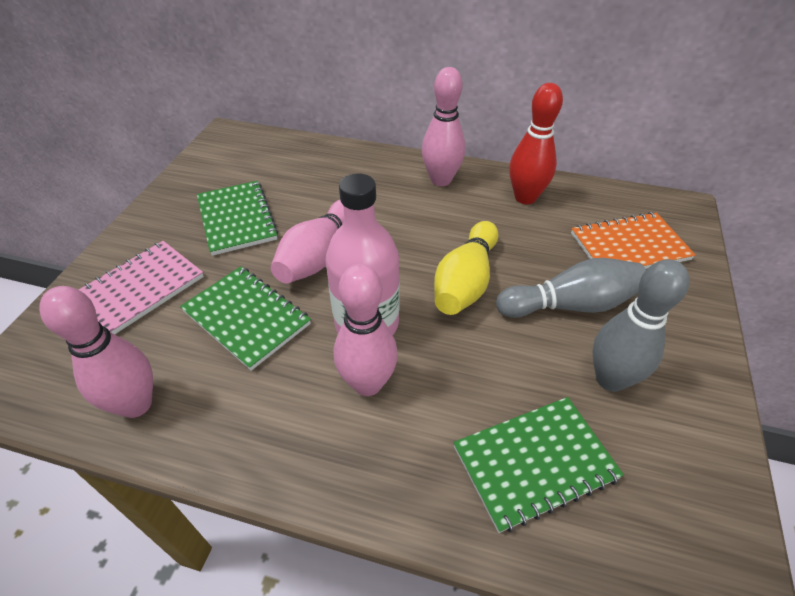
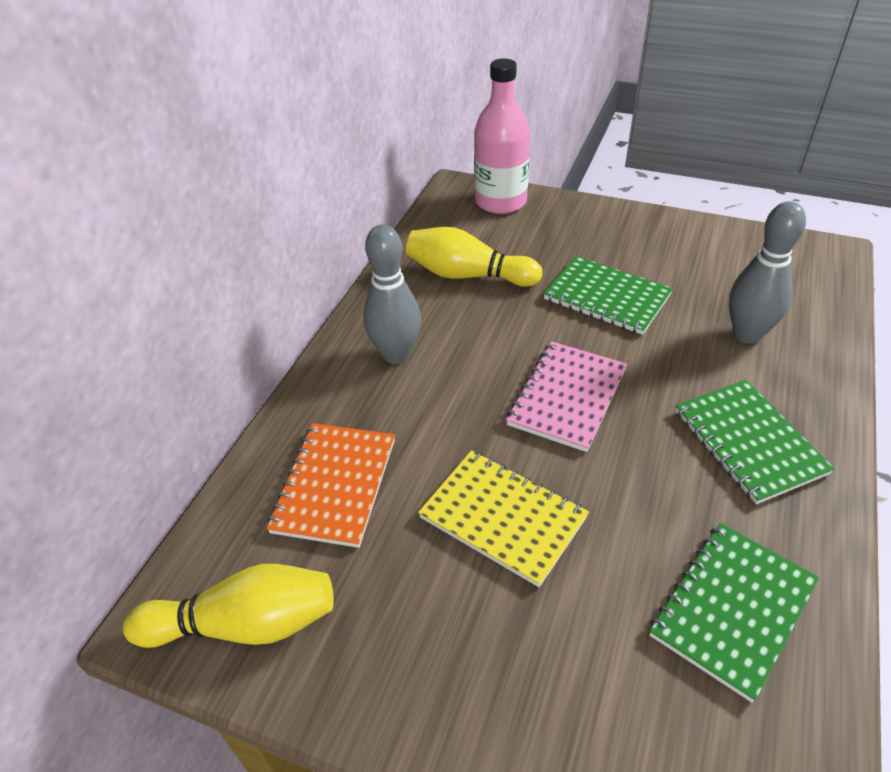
pink bowling pin: 4 -> 0
red bowling pin: 1 -> 0
yellow bowling pin: 1 -> 2
yellow notebook: 0 -> 1

